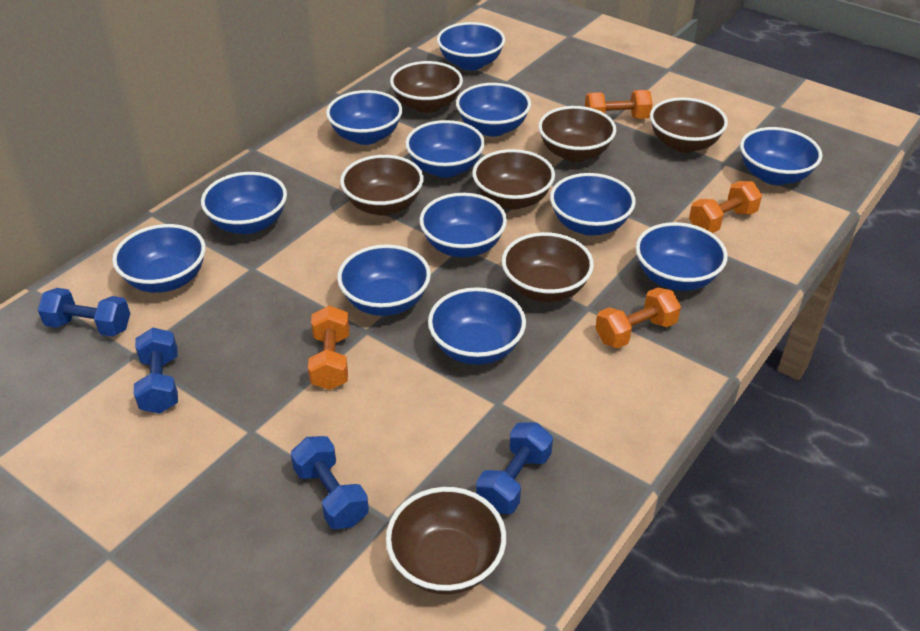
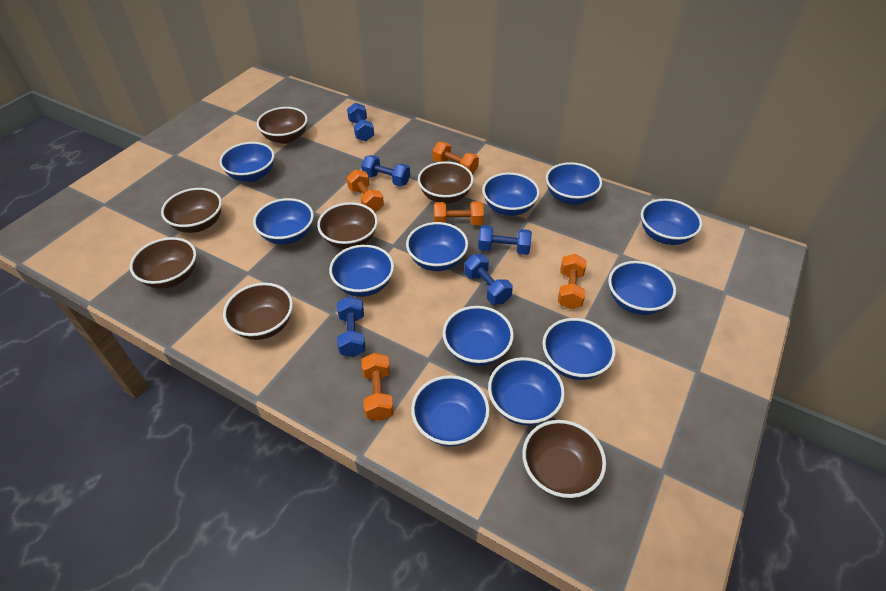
blue dumbbell: 4 -> 5
orange dumbbell: 4 -> 5

